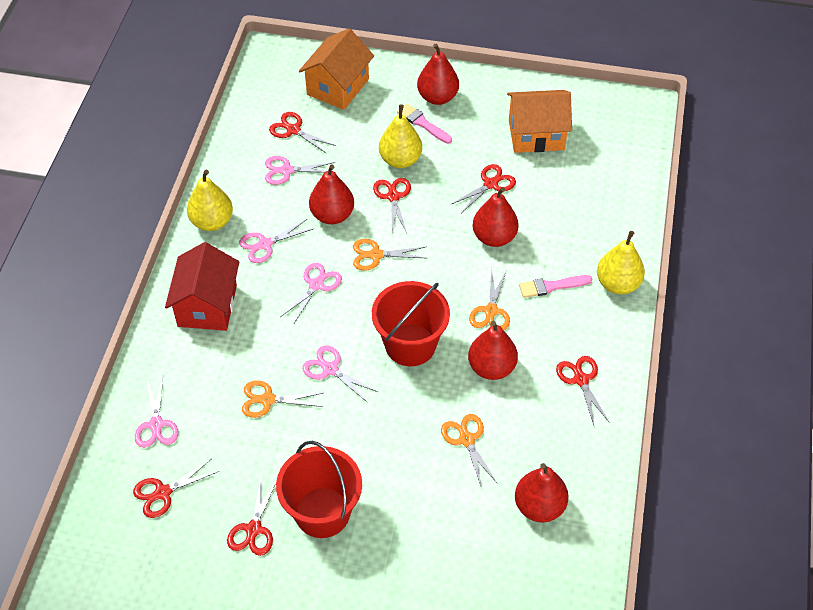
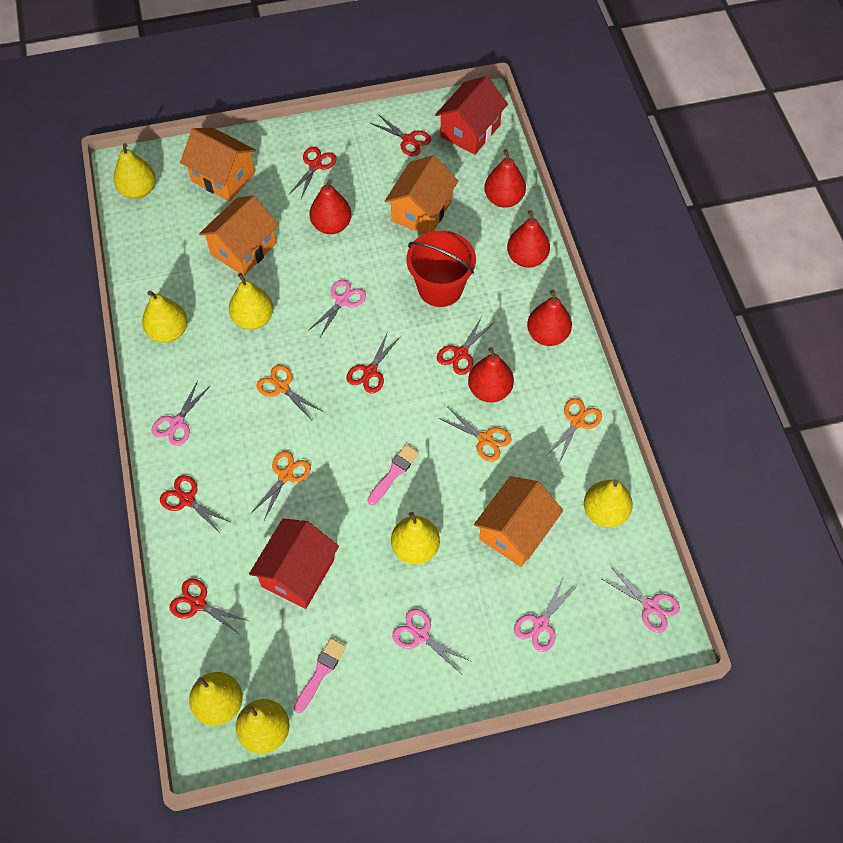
orange house: 2 -> 4
red bucket: 2 -> 1
red house: 1 -> 2
yellow pear: 3 -> 7

